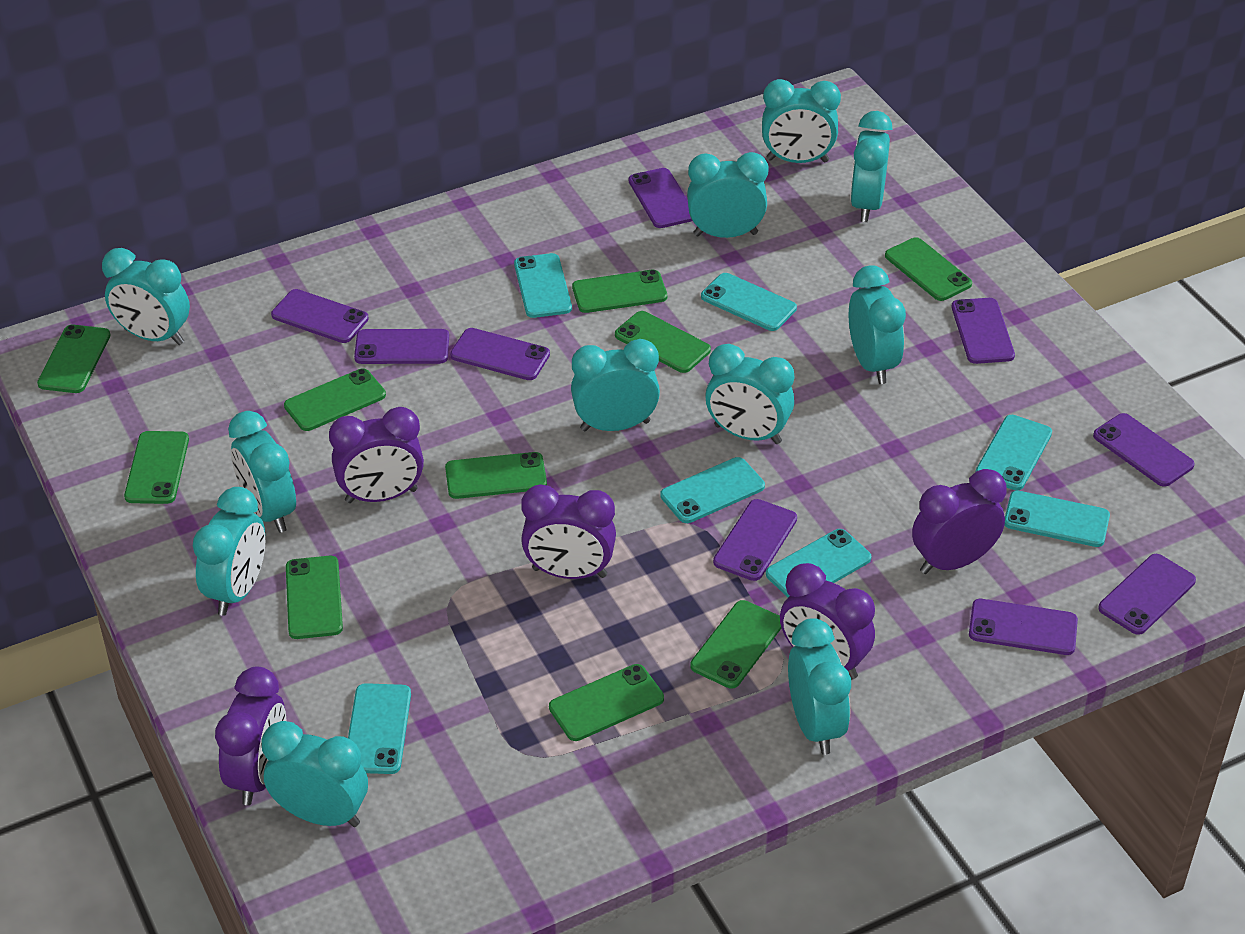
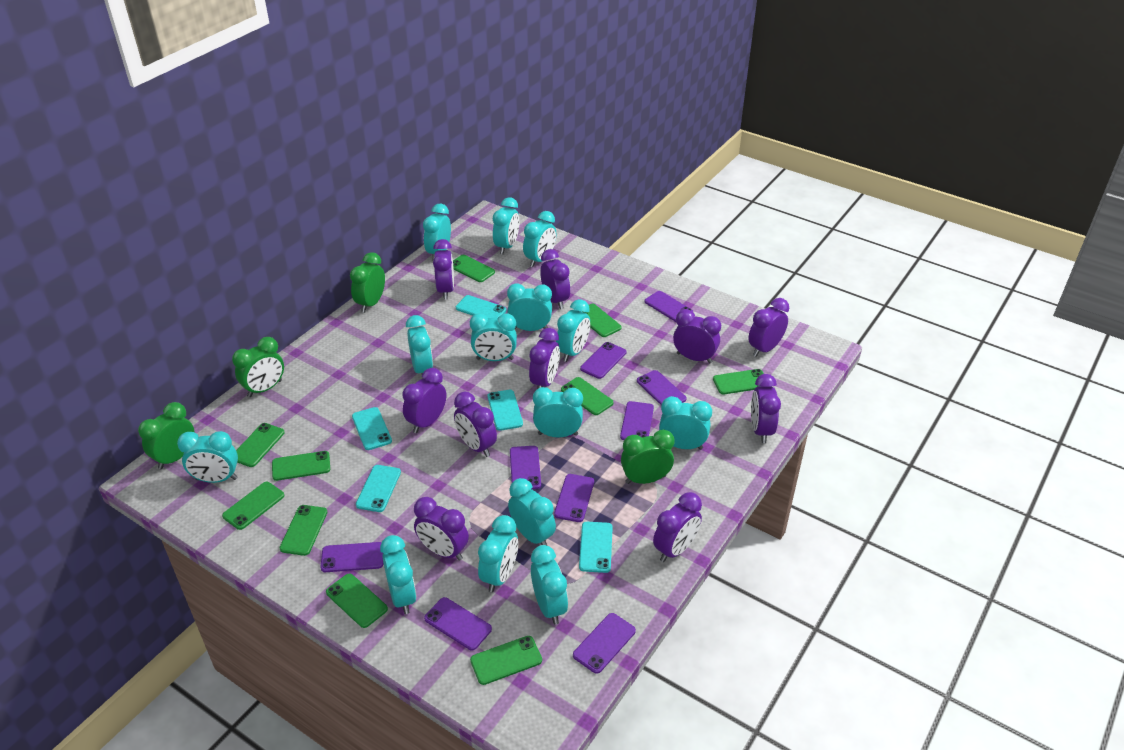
green clock: 0 -> 4
purple clock: 5 -> 10
turquoise clock: 11 -> 14
turquoise phone: 7 -> 5

